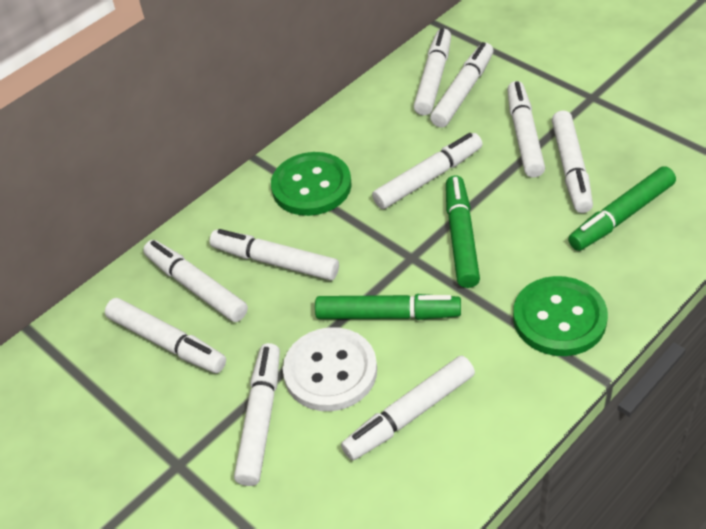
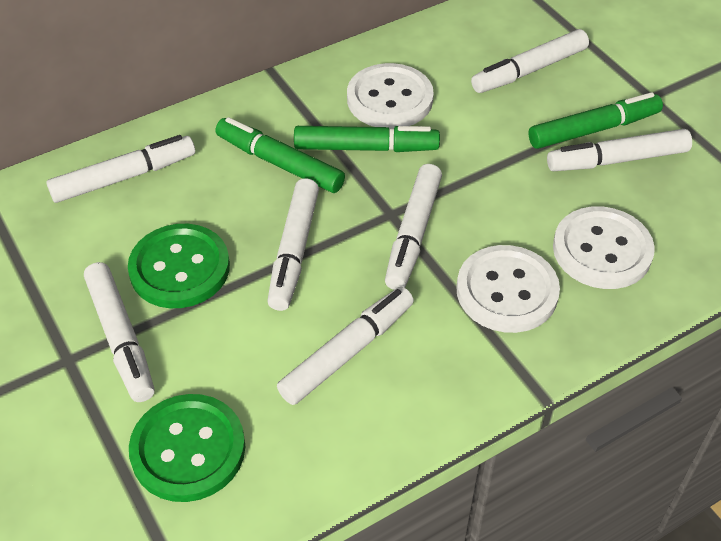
white button: 1 -> 3
white marker: 10 -> 7

